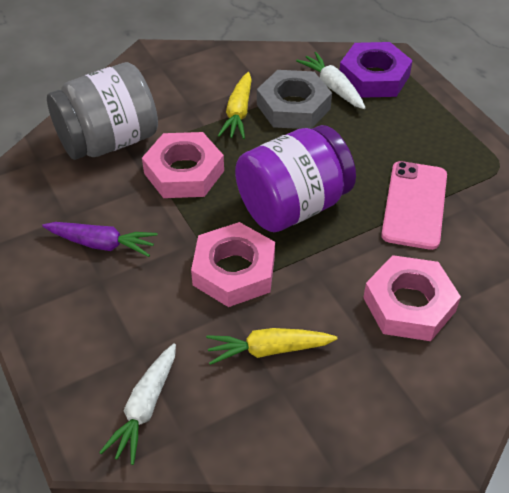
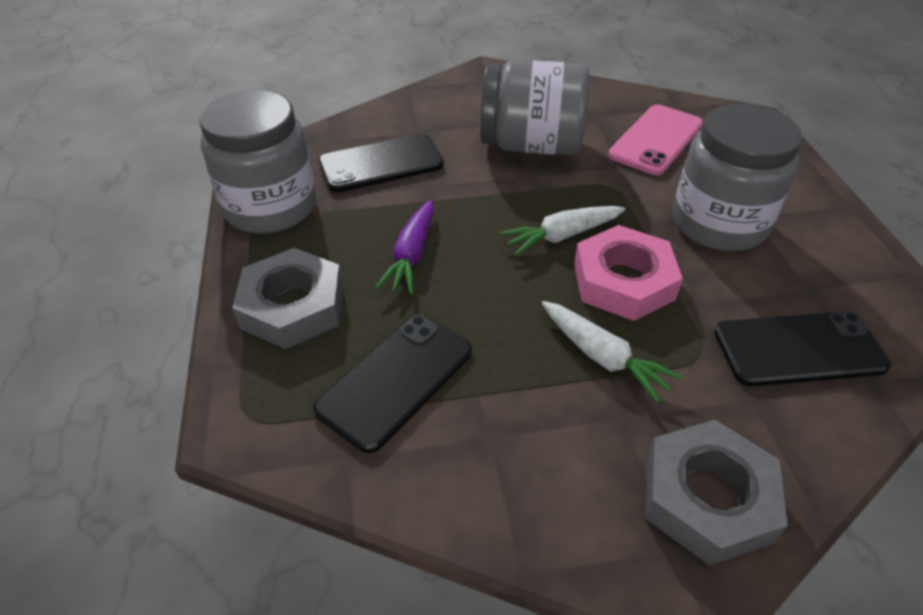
black phone: 0 -> 3
grey jar: 1 -> 3
grey nut: 1 -> 2
pink nut: 3 -> 1
purple jar: 1 -> 0
purple nut: 1 -> 0
yellow carrot: 2 -> 0

